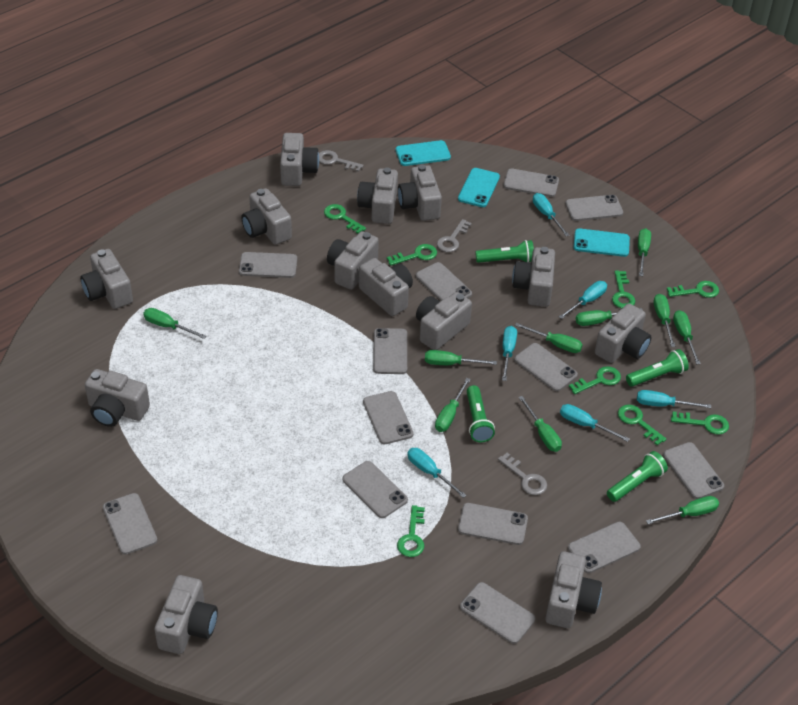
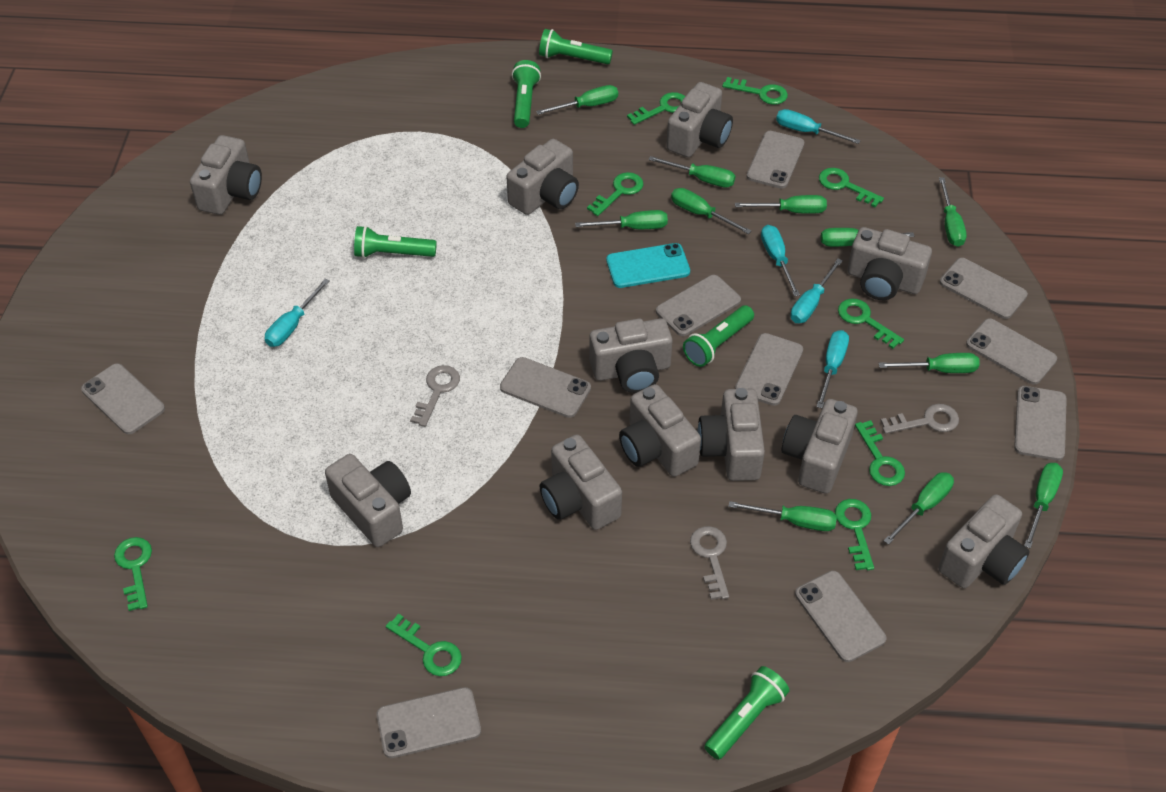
green flashlight: 4 -> 5
green key: 8 -> 9
green screwdriver: 10 -> 11
grey camera: 13 -> 11
grey phone: 13 -> 10
turquoise phone: 3 -> 1
turquoise screwdriver: 6 -> 5

